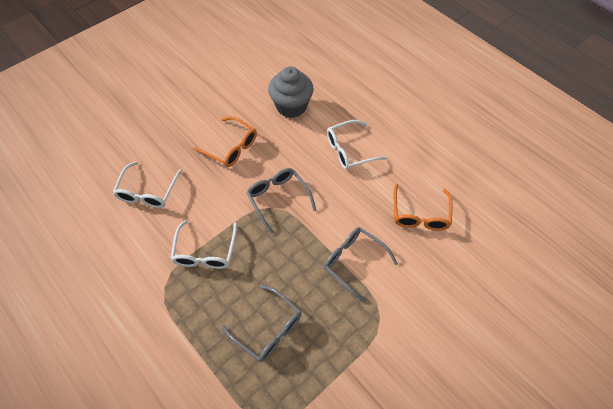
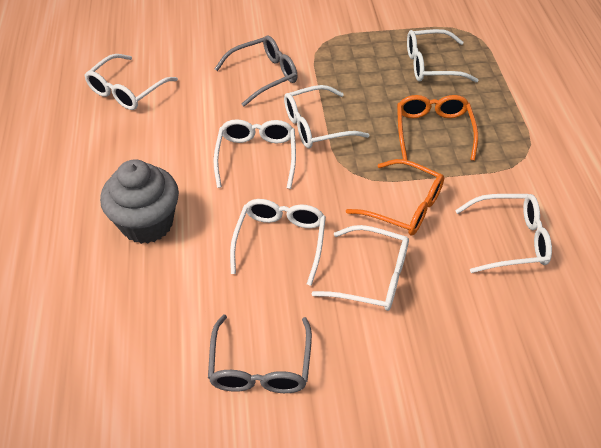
grey glasses: 3 -> 2
white glasses: 3 -> 7

